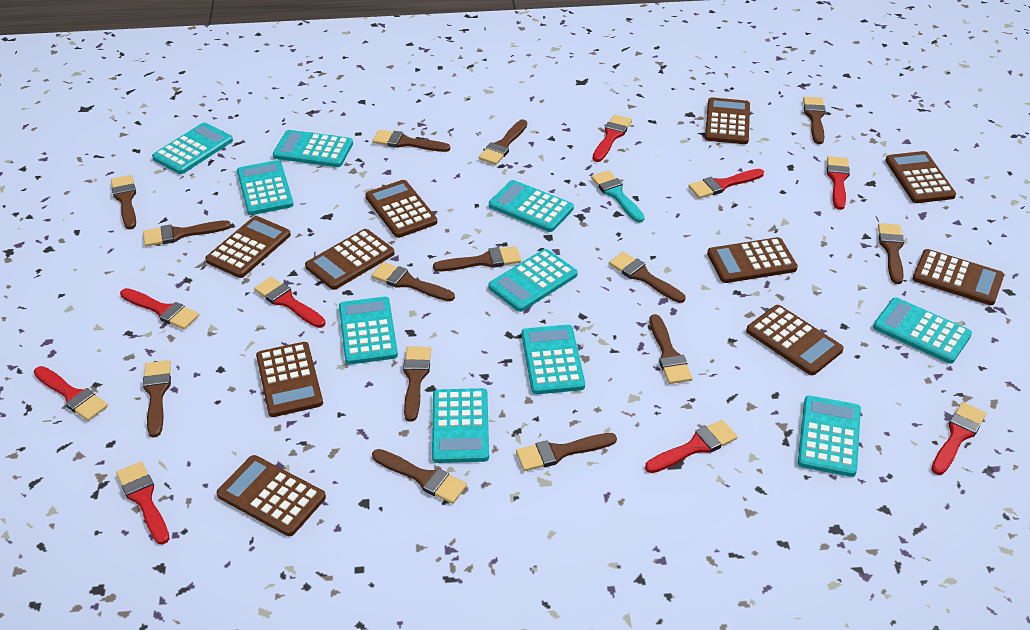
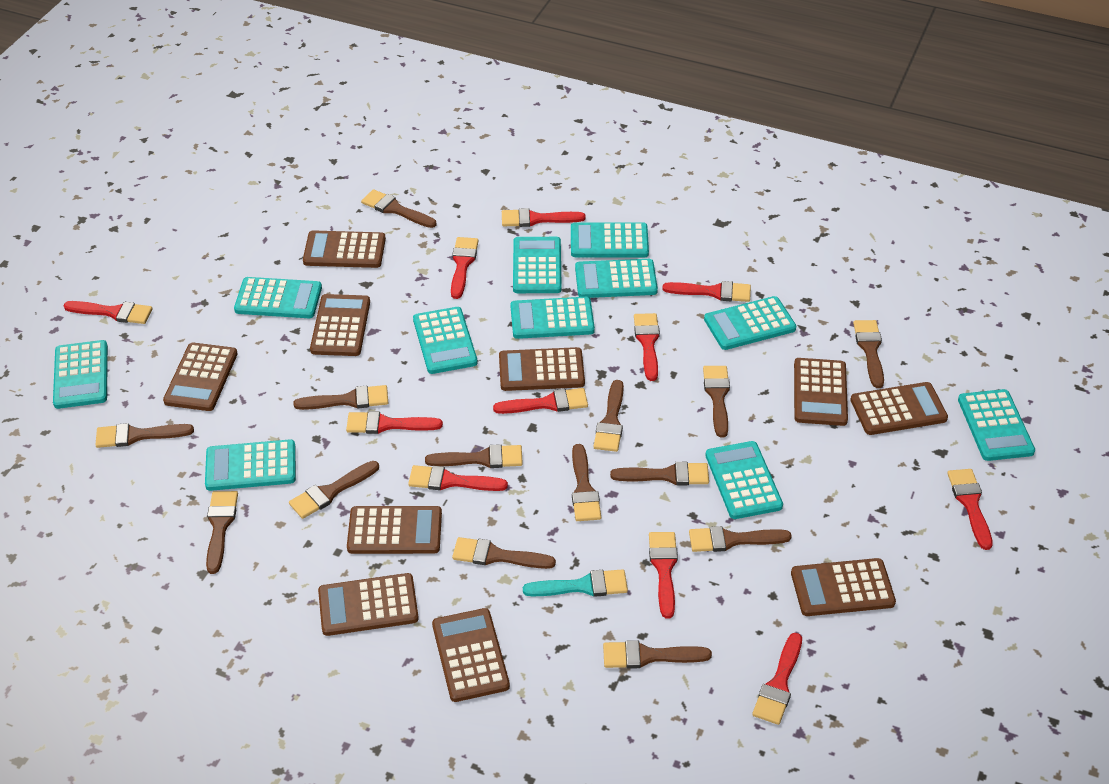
red brush: 9 -> 11
turquoise calculator: 10 -> 11

